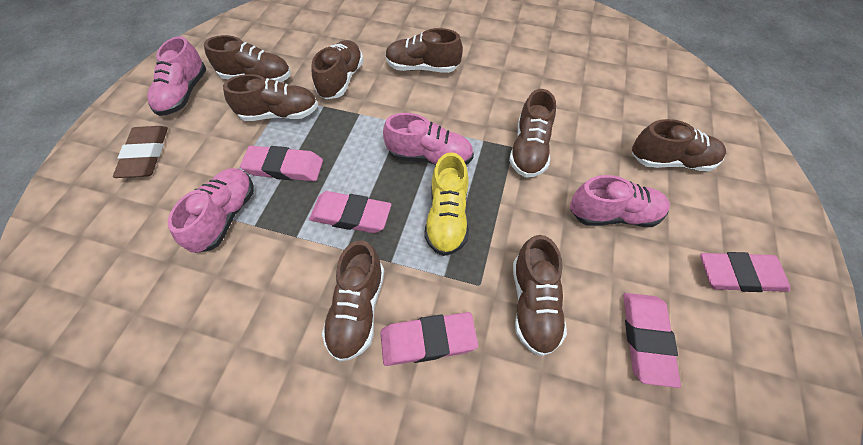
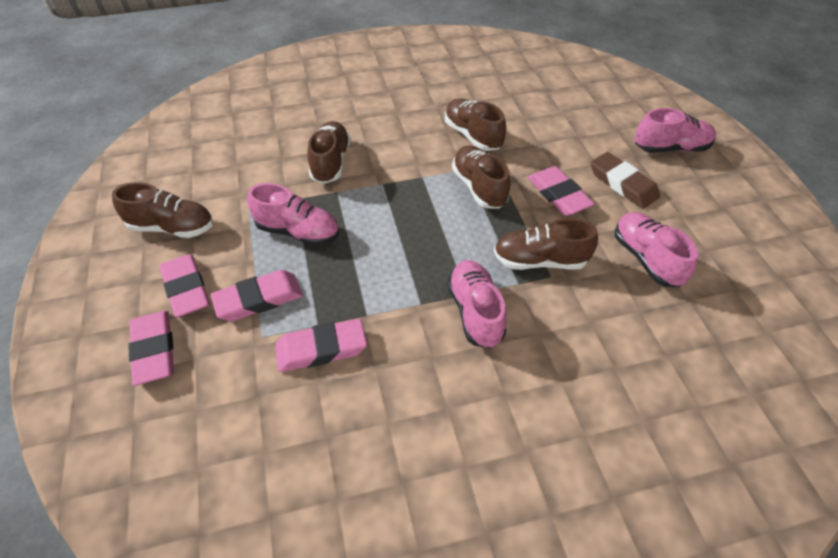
brown shoe: 8 -> 5
yellow shoe: 1 -> 0

